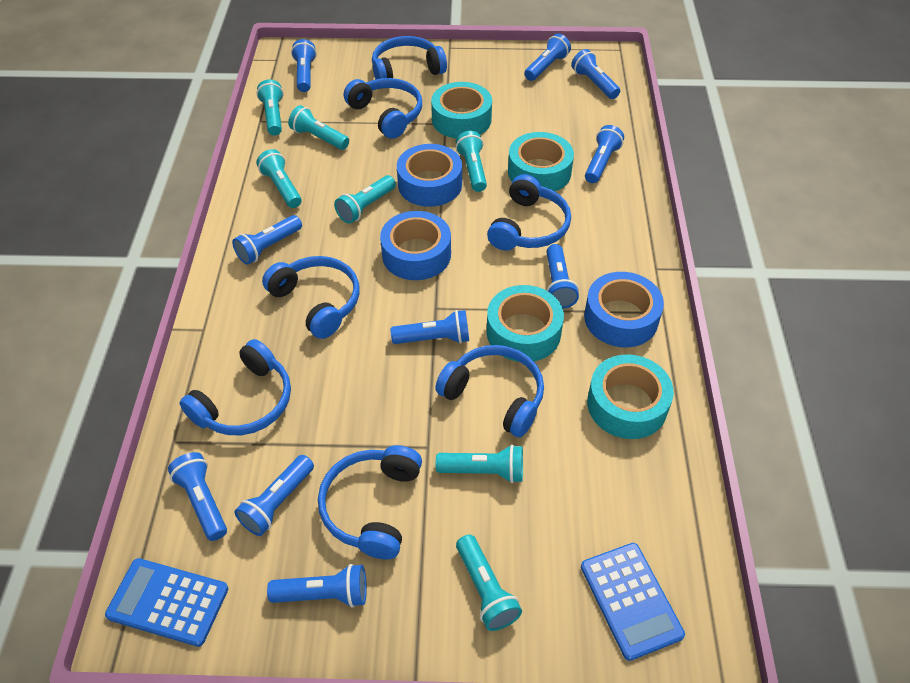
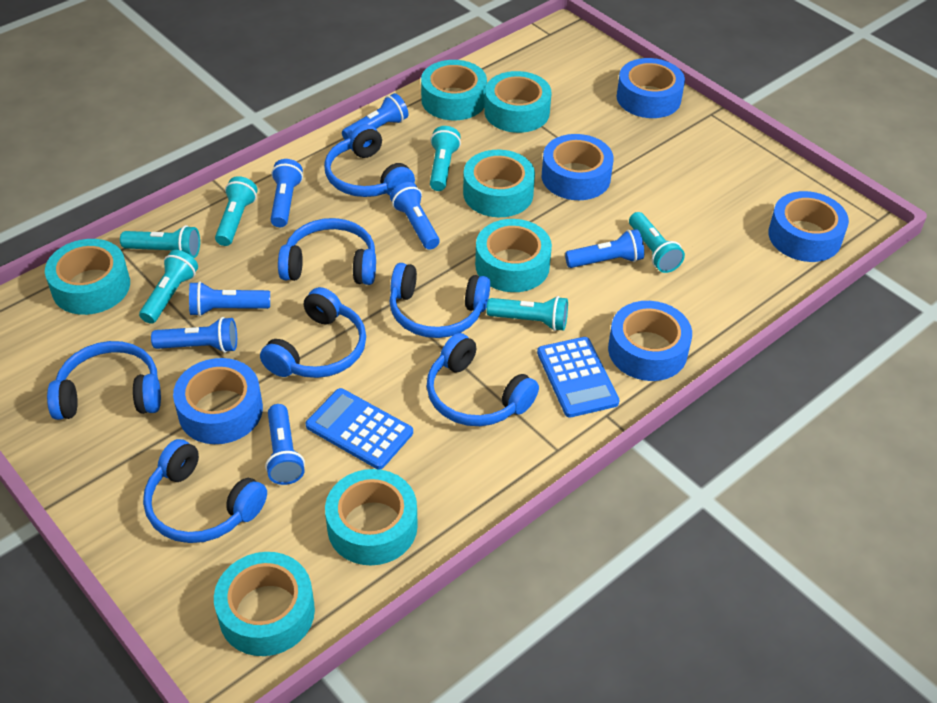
blue flashlight: 10 -> 7
blue tape: 3 -> 5
turquoise flashlight: 7 -> 6
turquoise tape: 4 -> 7

